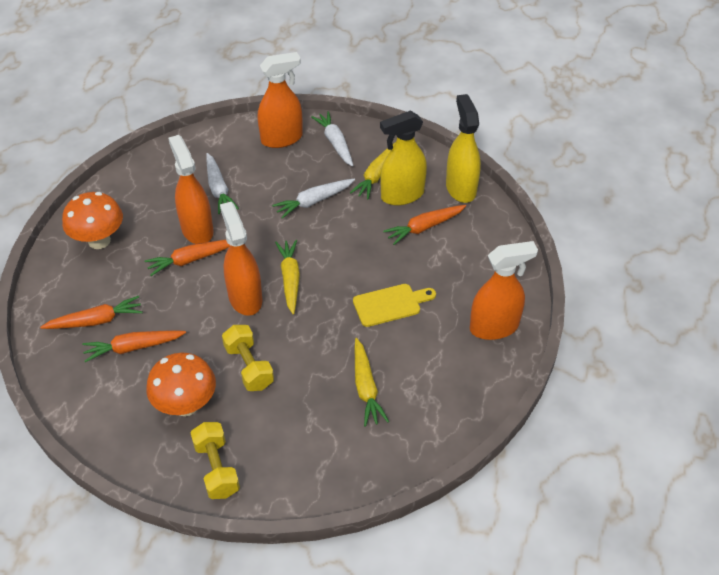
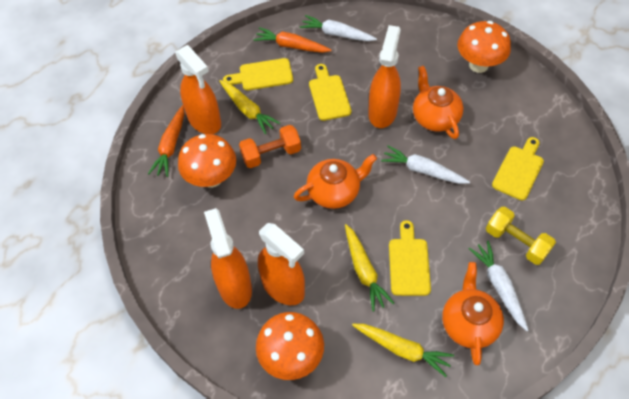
orange carrot: 4 -> 2
orange dumbbell: 0 -> 1
orange mushroom: 2 -> 3
orange teapot: 0 -> 3
yellow cutting board: 1 -> 4
yellow dumbbell: 2 -> 1
yellow spray bottle: 2 -> 0

